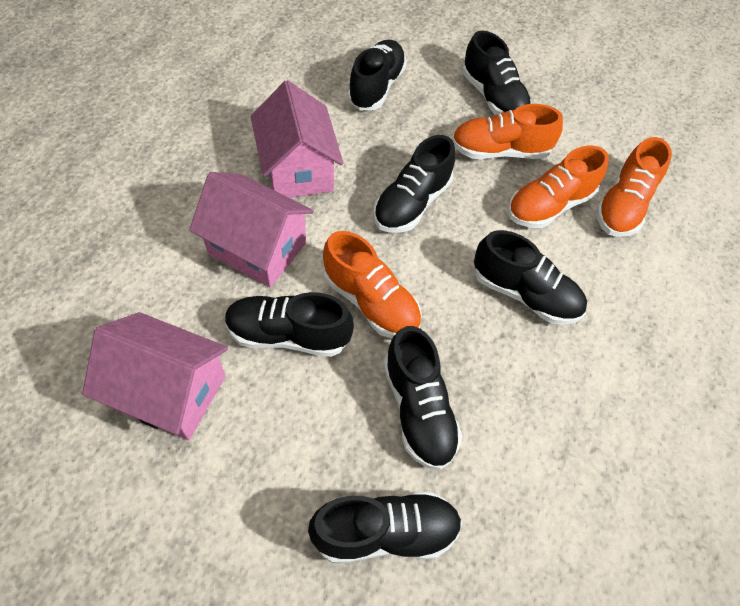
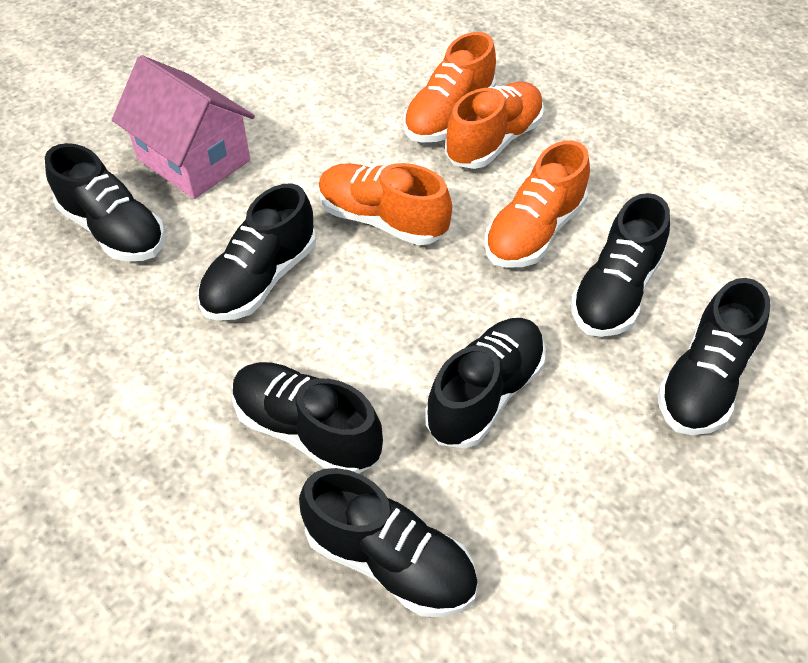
pink house: 3 -> 1

